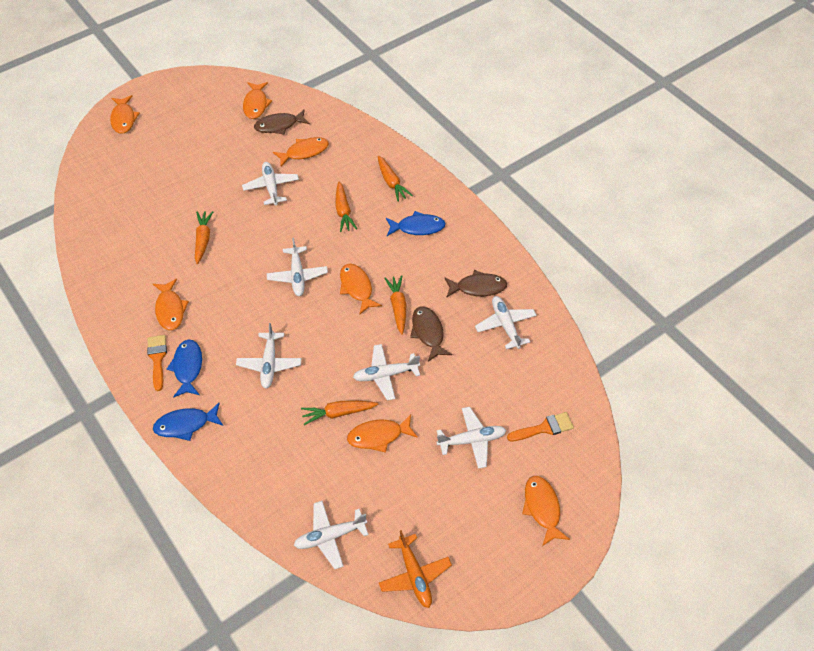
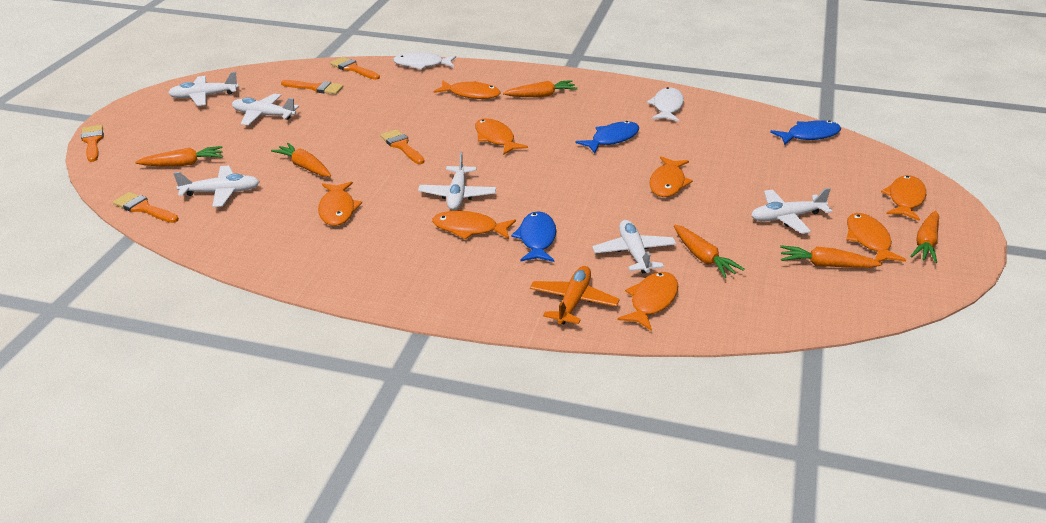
brown fish: 3 -> 0
orange brush: 2 -> 5
orange carrot: 5 -> 6
orange fish: 7 -> 8
white fish: 0 -> 2
white plane: 7 -> 6

